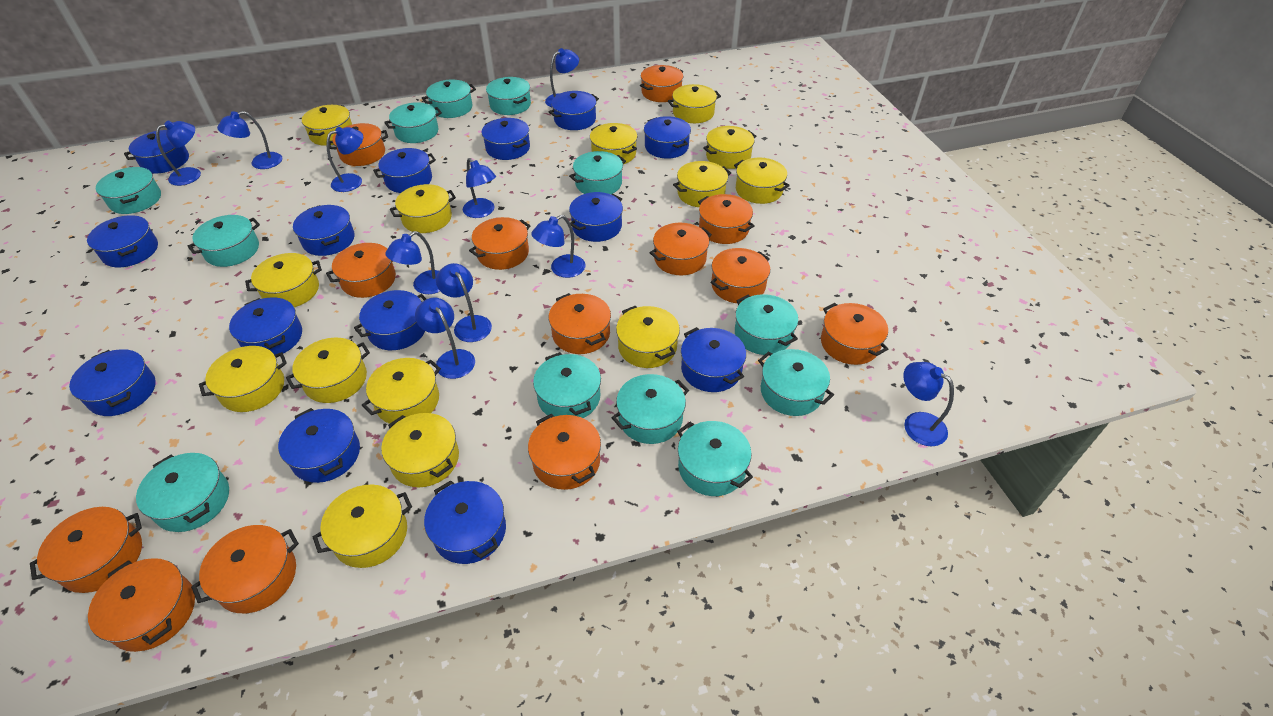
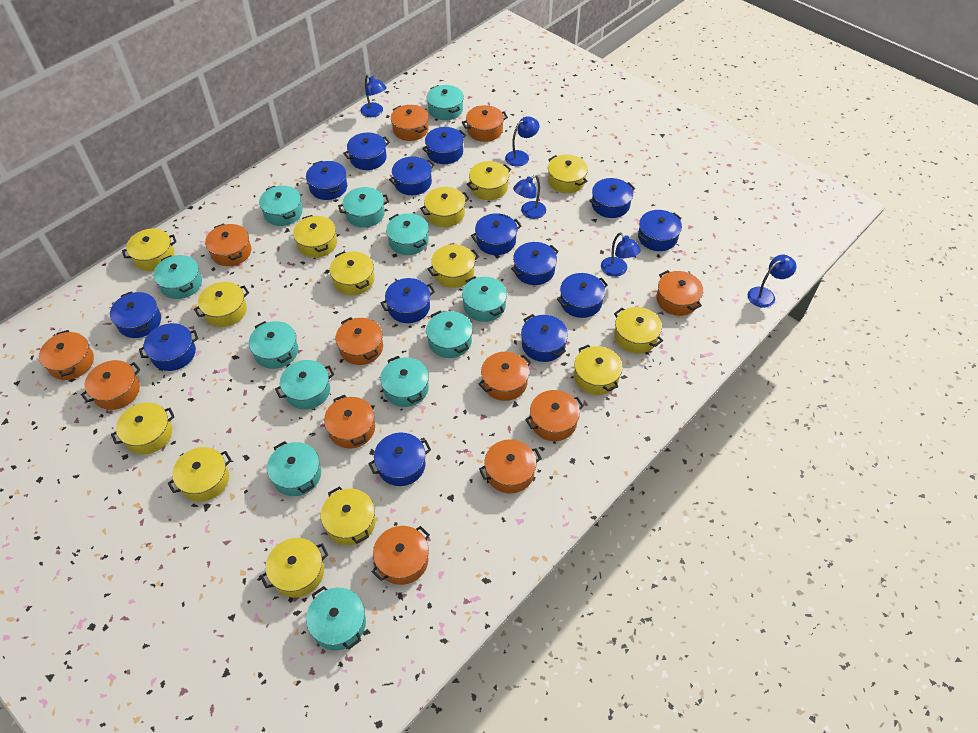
blue lamp: 10 -> 5
orange pot: 13 -> 12

